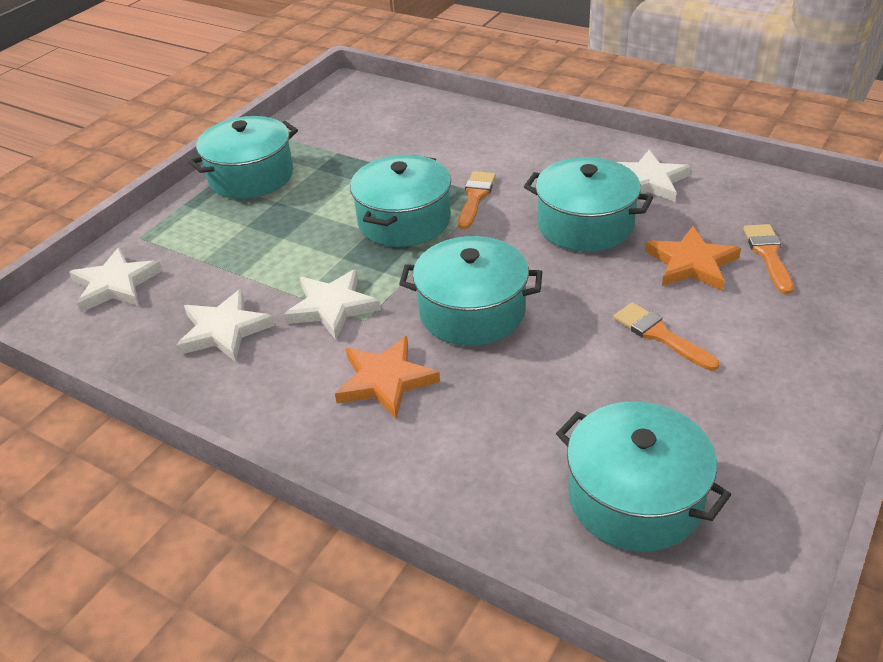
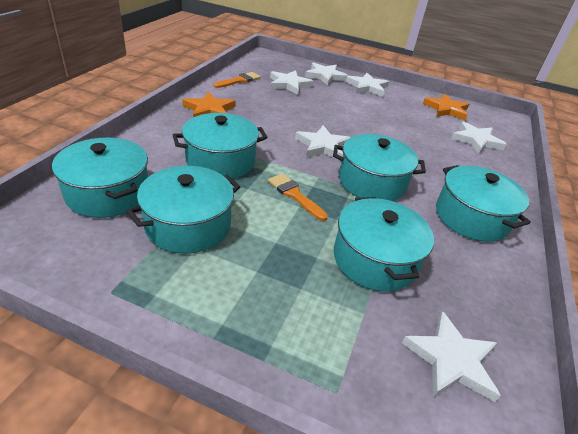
orange brush: 3 -> 2
turquoise pot: 5 -> 6
white star: 4 -> 6

